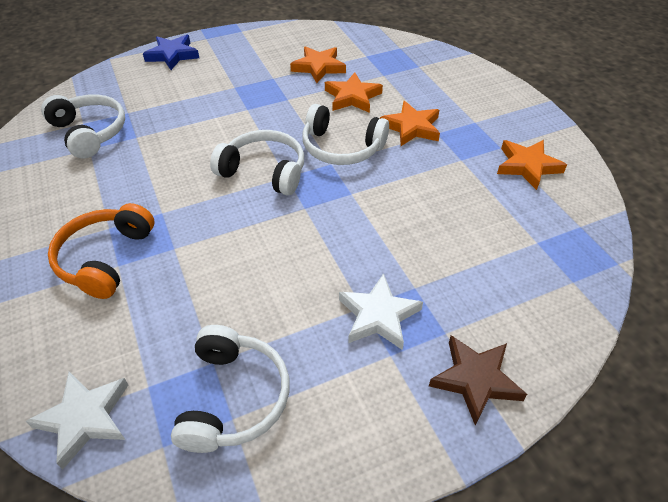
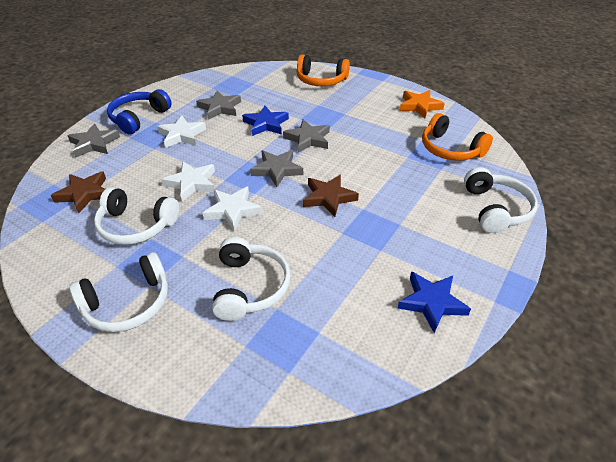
blue headphones: 0 -> 1
blue star: 1 -> 2
brown star: 1 -> 2
grey star: 0 -> 4
orange headphones: 1 -> 2
orange star: 4 -> 1
white star: 2 -> 3

